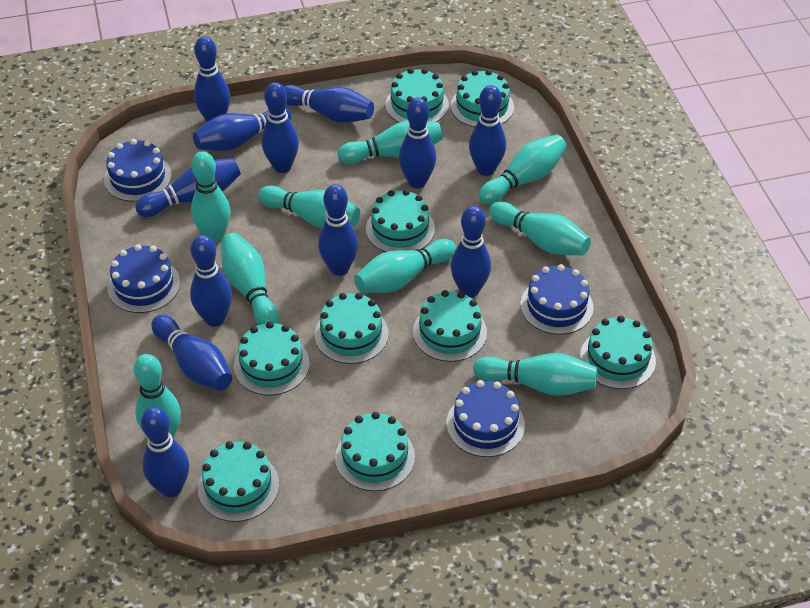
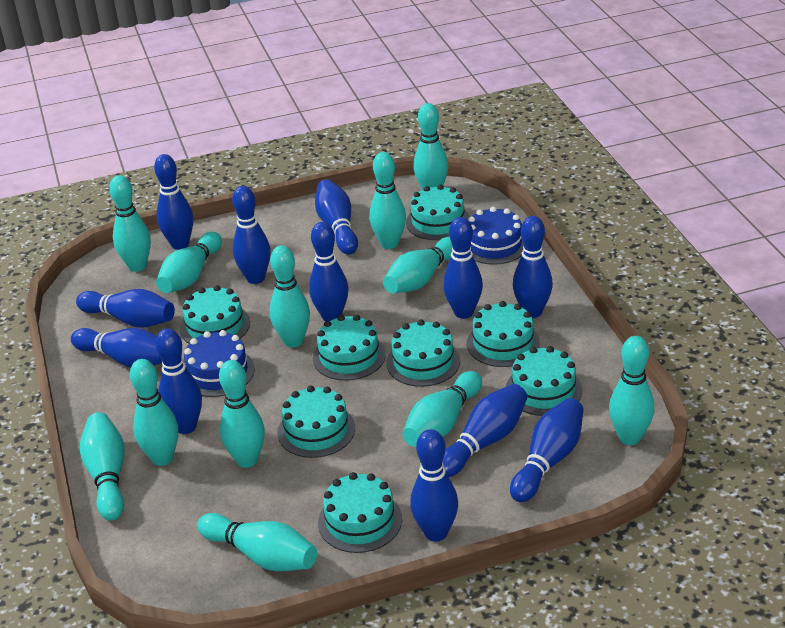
blue cake: 4 -> 2
turquoise bowling pin: 9 -> 12
turquoise cake: 9 -> 8

